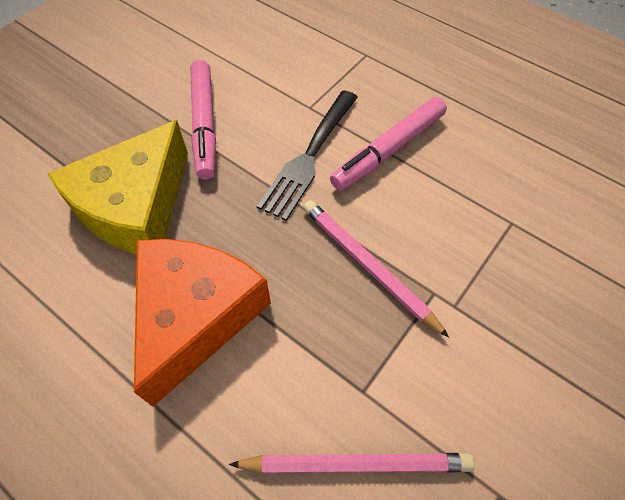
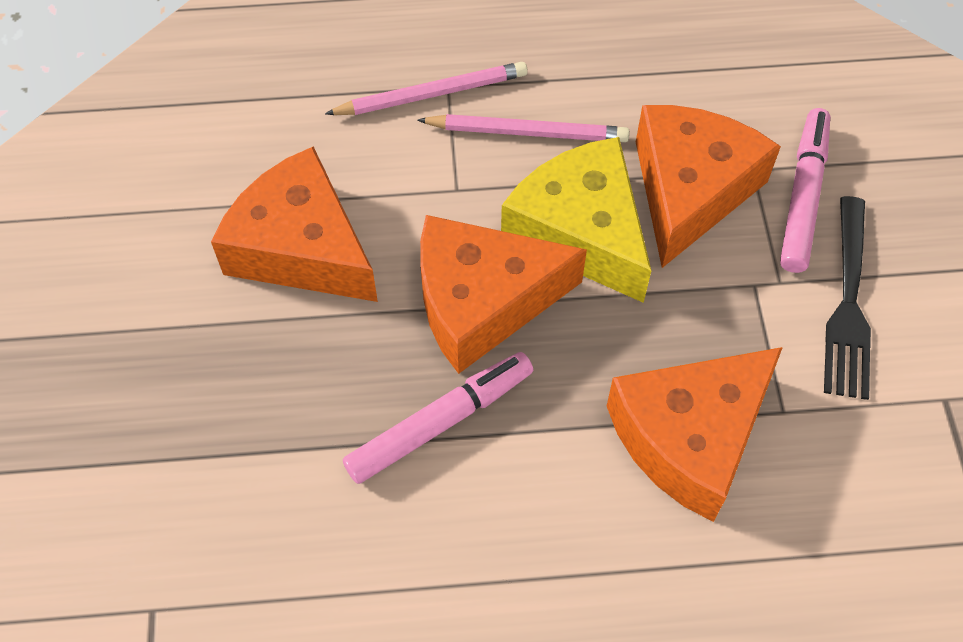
orange cheese: 1 -> 4

